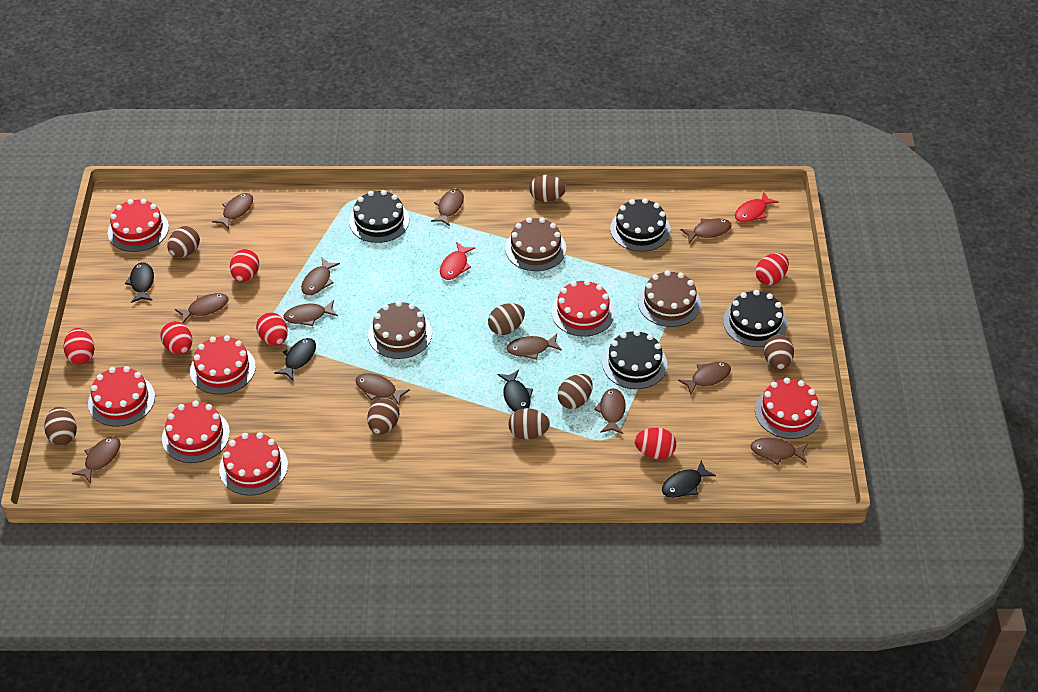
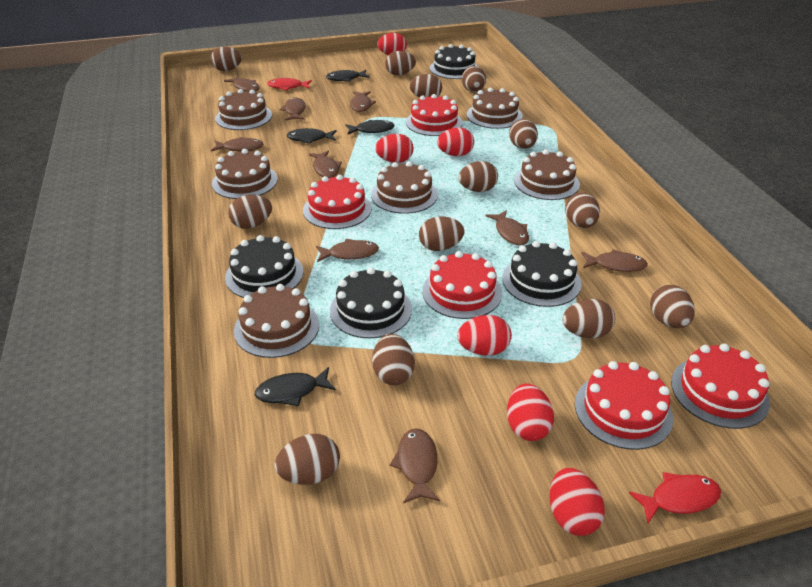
brown cake: 3 -> 6
brown egg: 8 -> 13
brown fish: 12 -> 9
red cake: 7 -> 5

